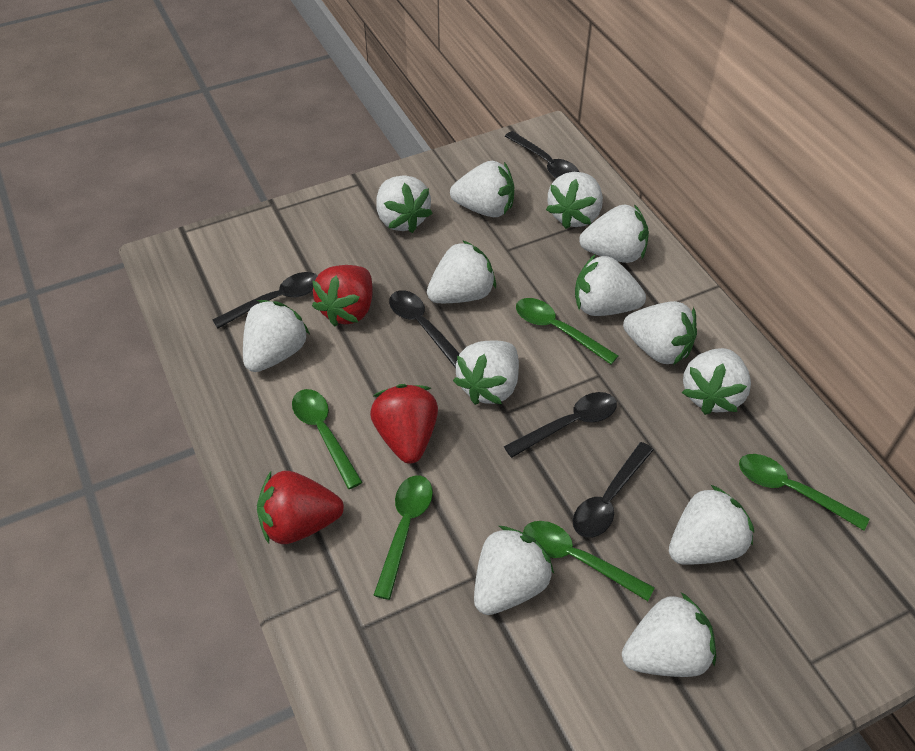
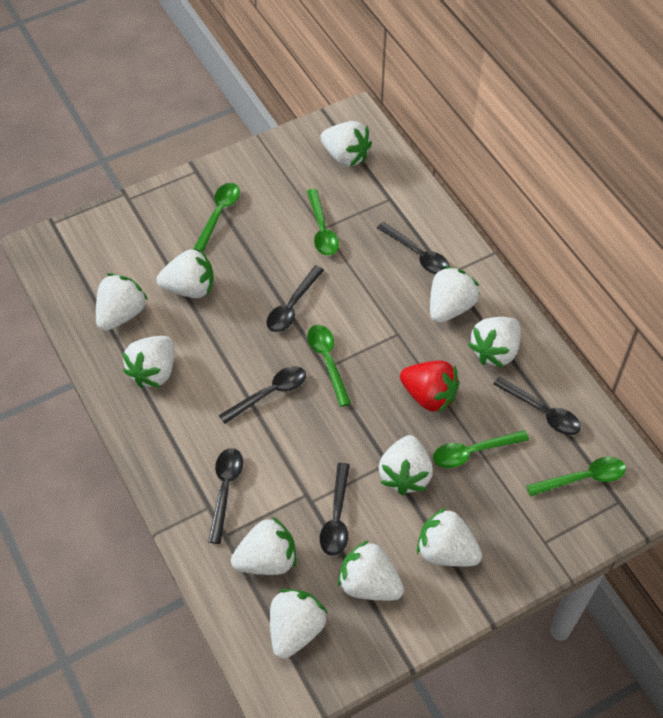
black spoon: 5 -> 6
red strawberry: 3 -> 1
white strawberry: 13 -> 11

